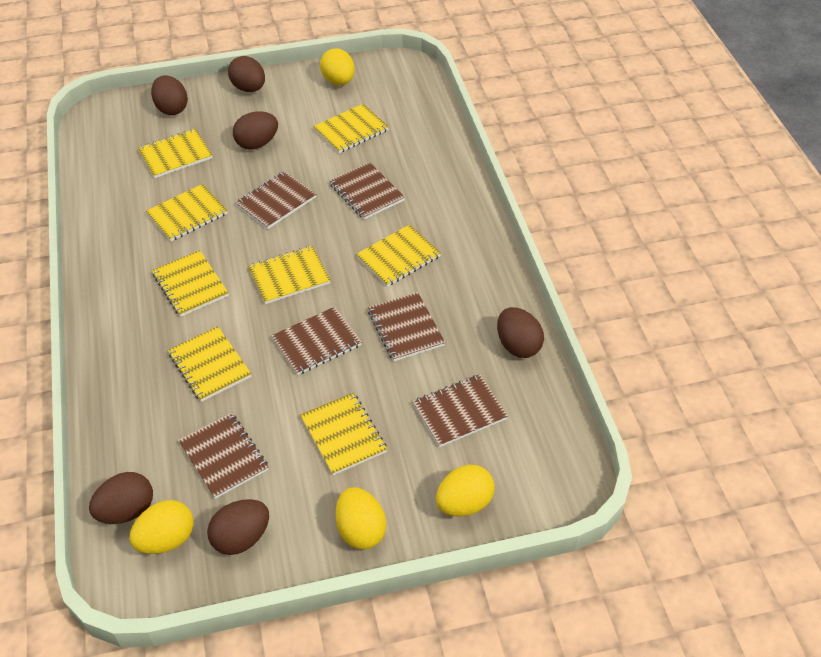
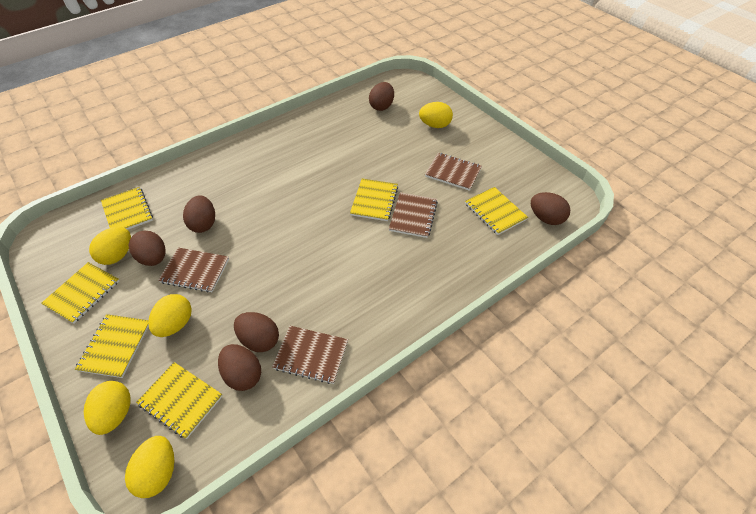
brown notebook: 6 -> 4
yellow egg: 4 -> 5
yellow notebook: 8 -> 6

